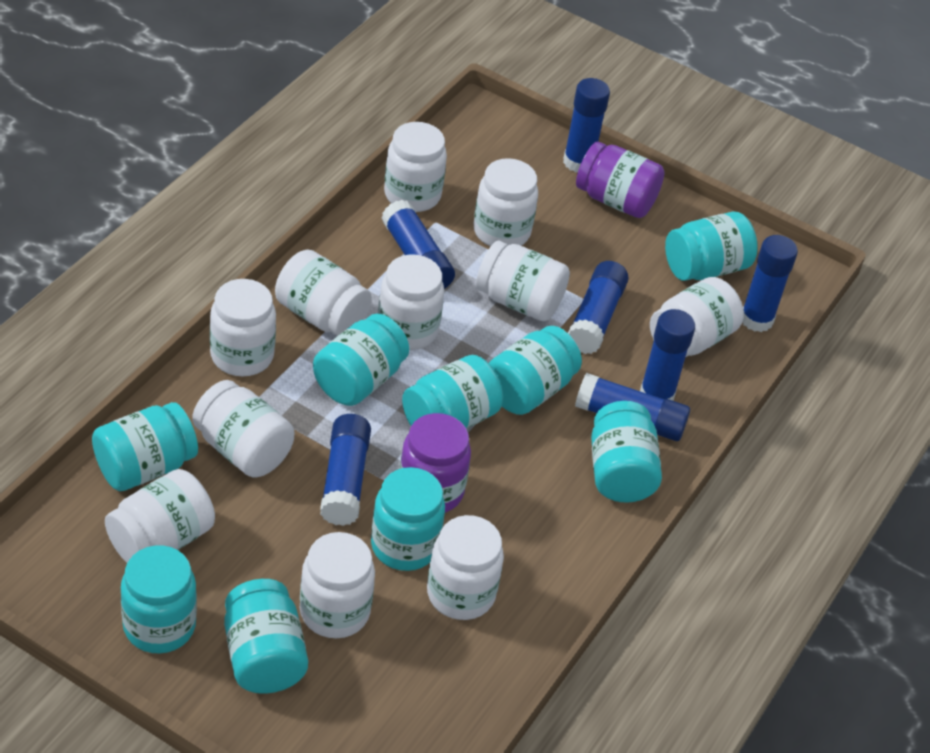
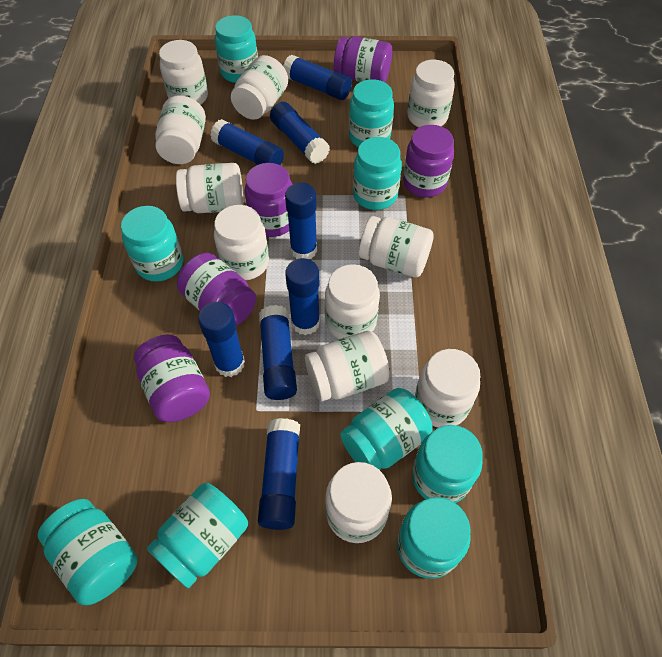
blue glue stick: 7 -> 8
purple jar: 2 -> 5

